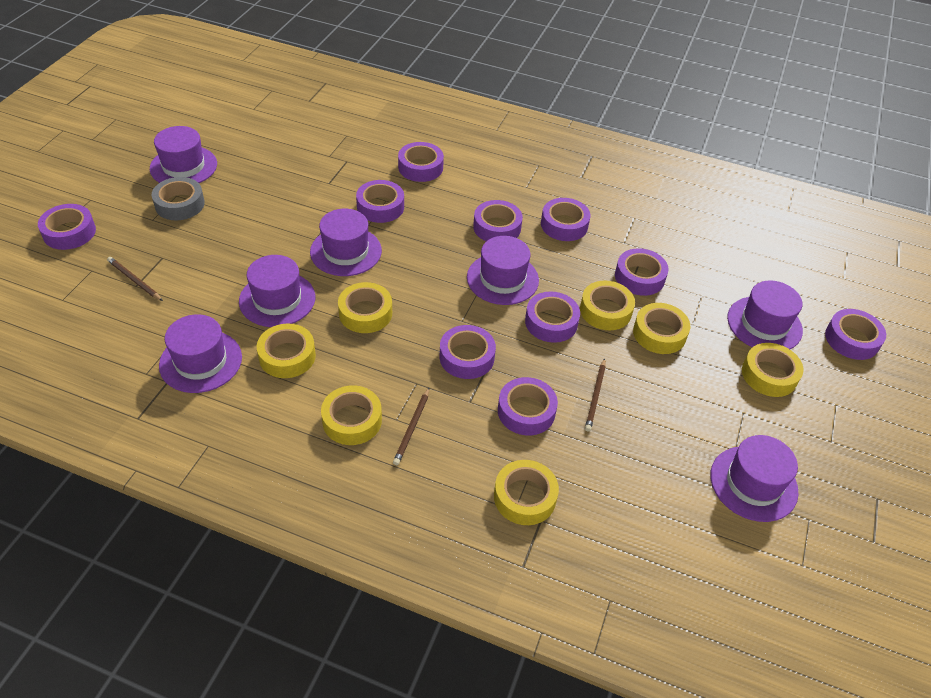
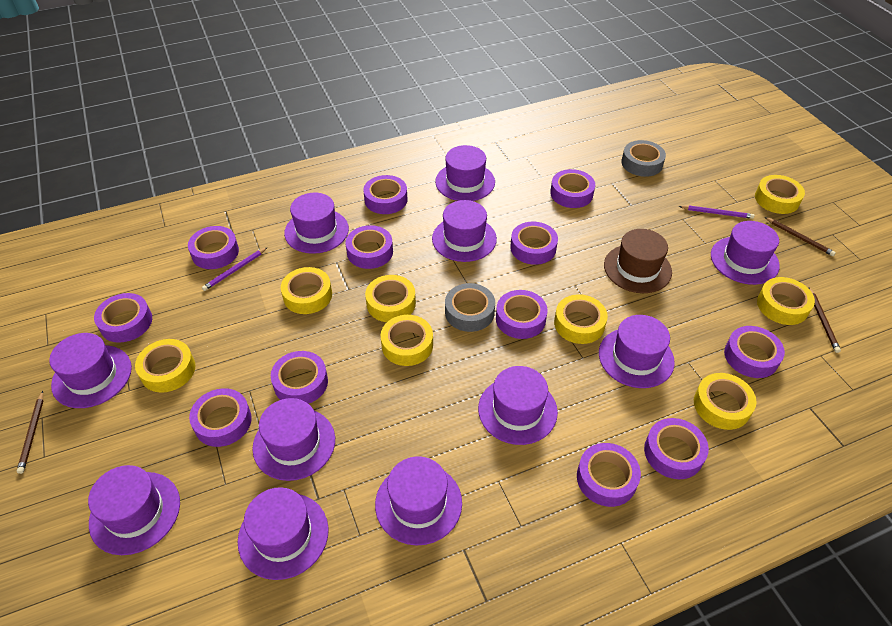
brown hat: 0 -> 1
grey tape: 1 -> 2
purple hat: 7 -> 11
purple pencil: 0 -> 2
purple tape: 10 -> 12
yellow tape: 7 -> 8

